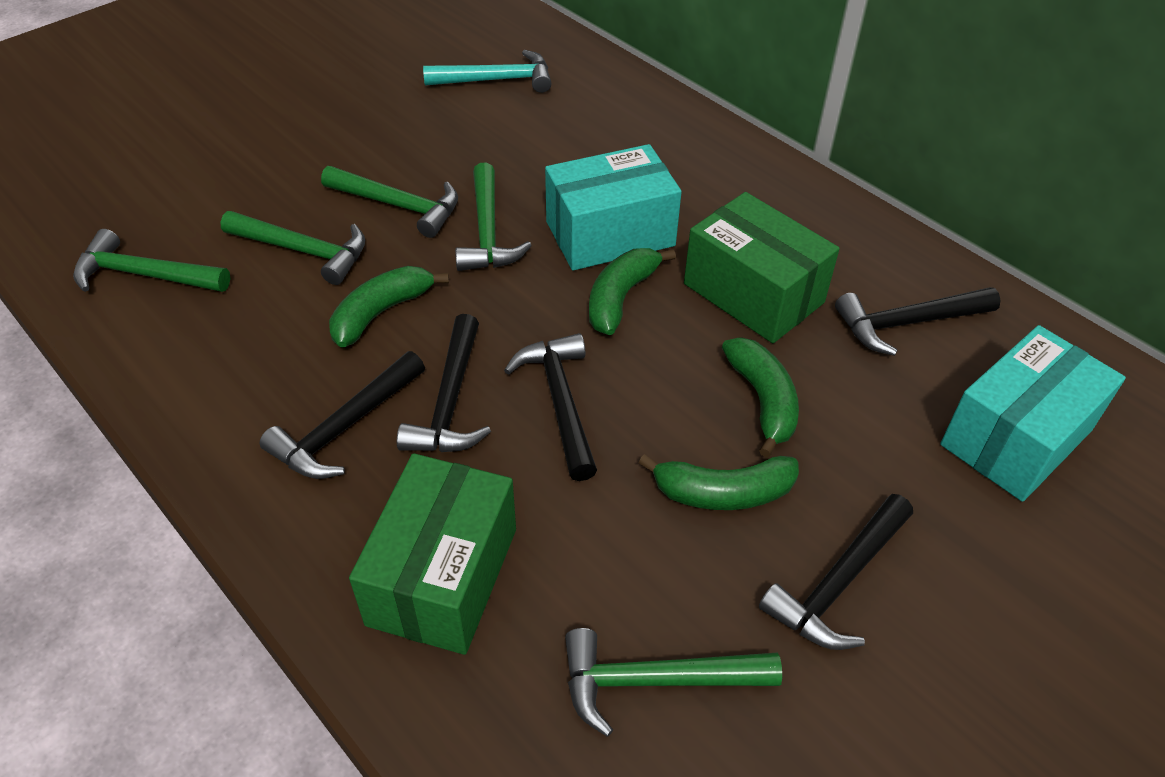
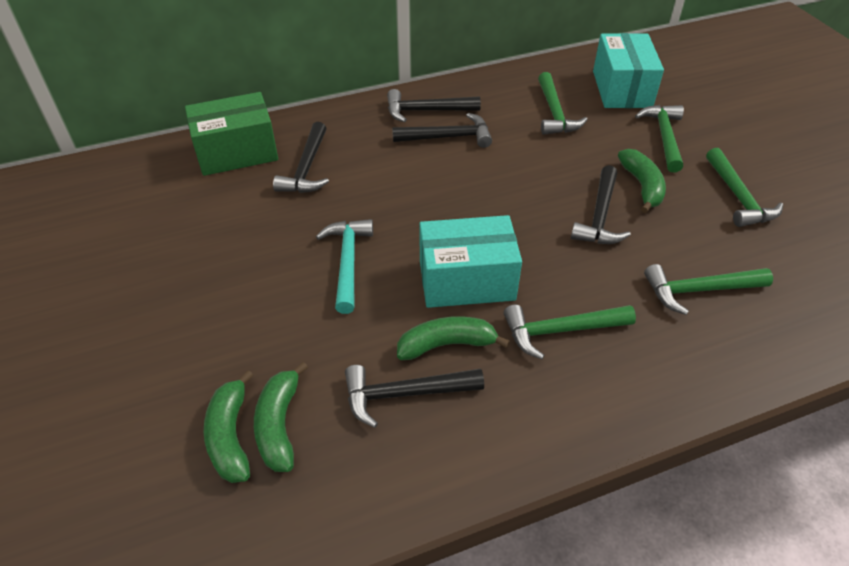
green box: 2 -> 1

